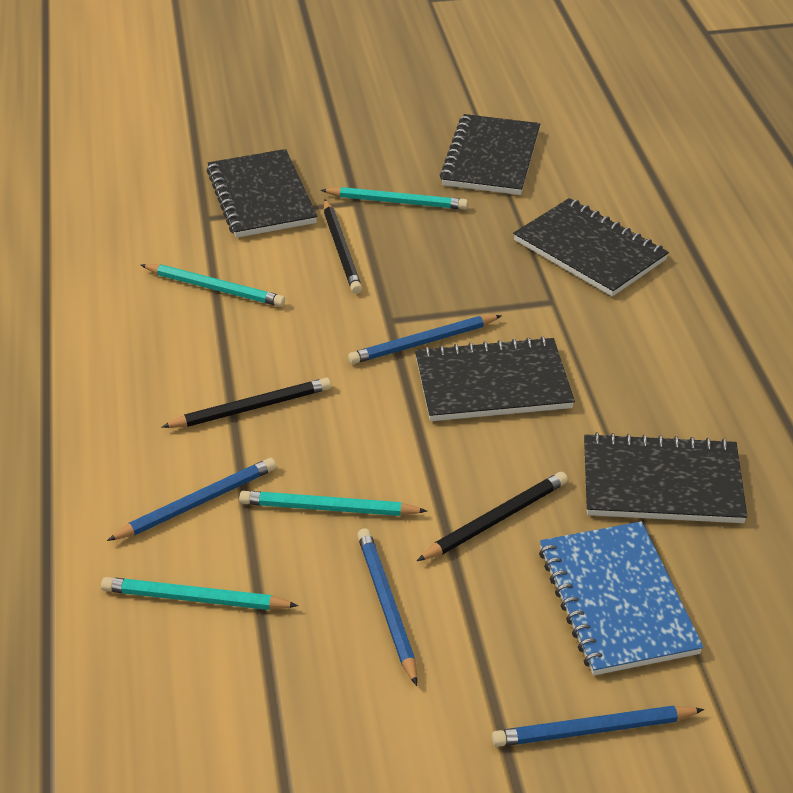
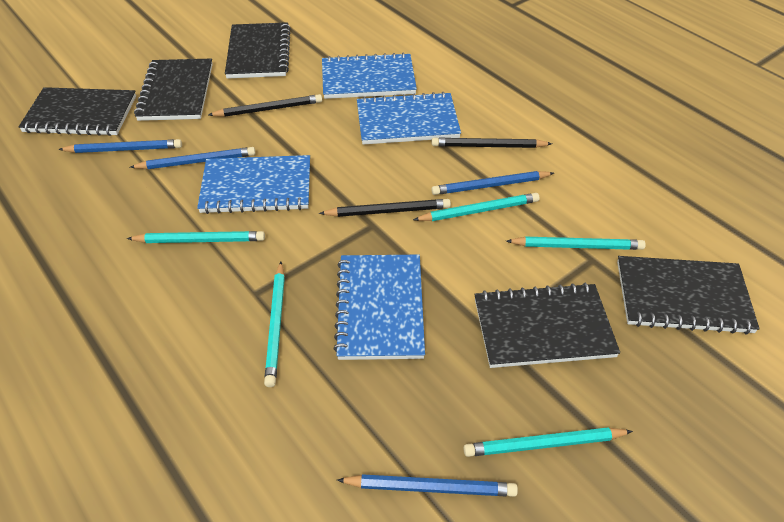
blue notebook: 1 -> 4
turquoise pencil: 4 -> 5

